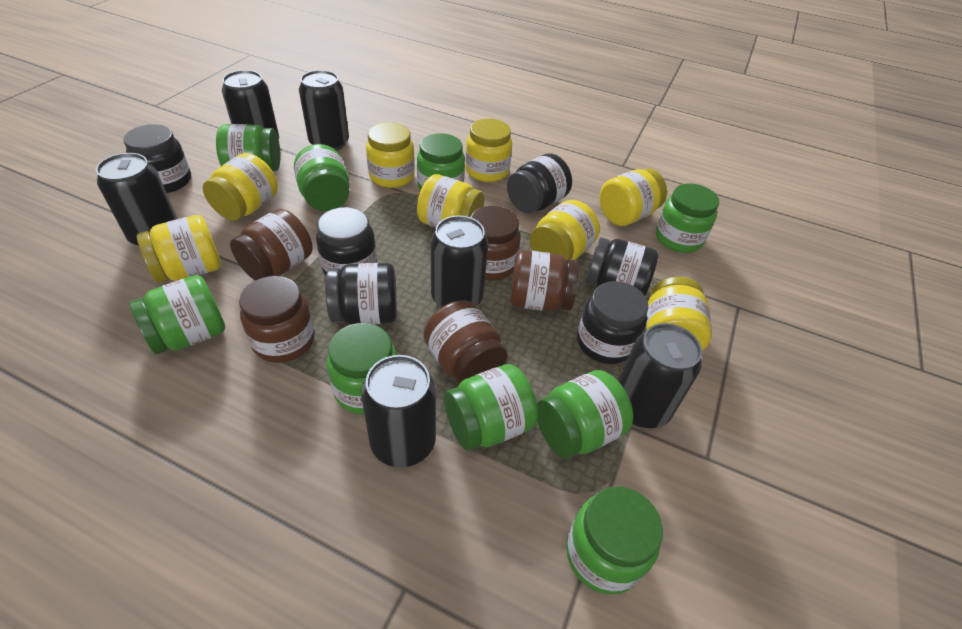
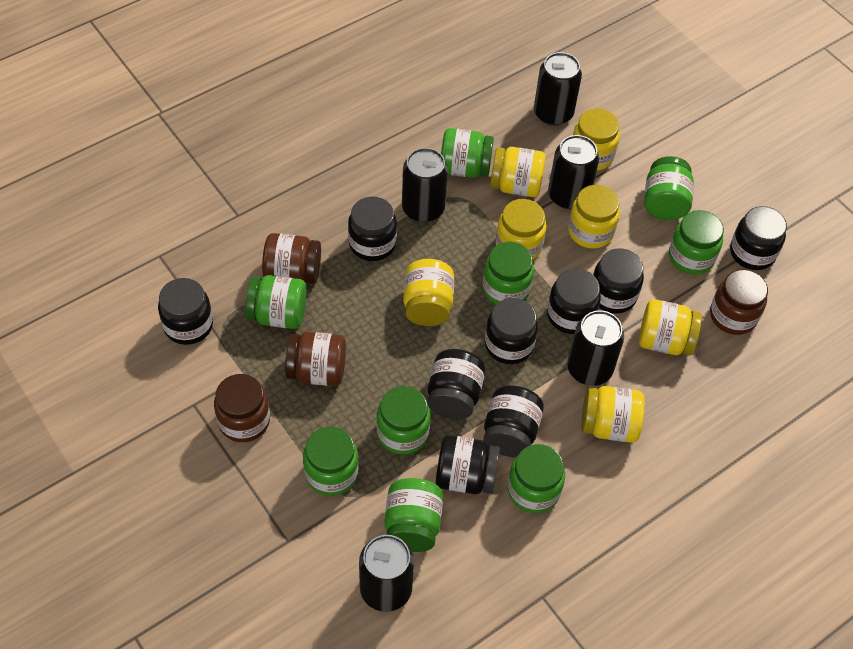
black can: 6 -> 5
black jar: 6 -> 9
brown jar: 5 -> 4
yellow jar: 8 -> 7

